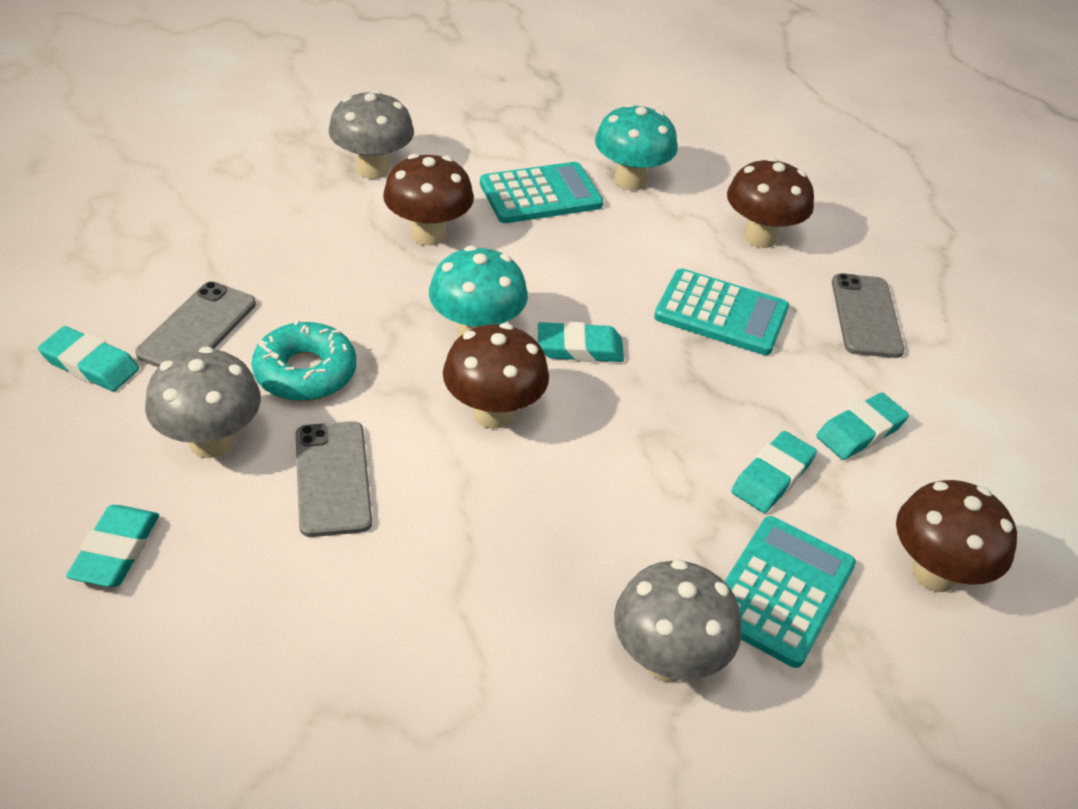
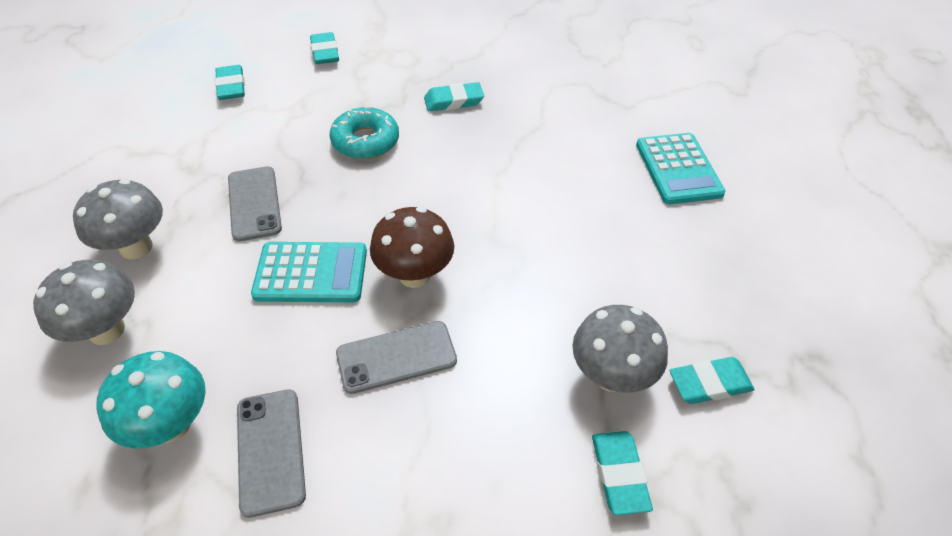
brown mushroom: 4 -> 1
turquoise calculator: 3 -> 2
turquoise mushroom: 2 -> 1

